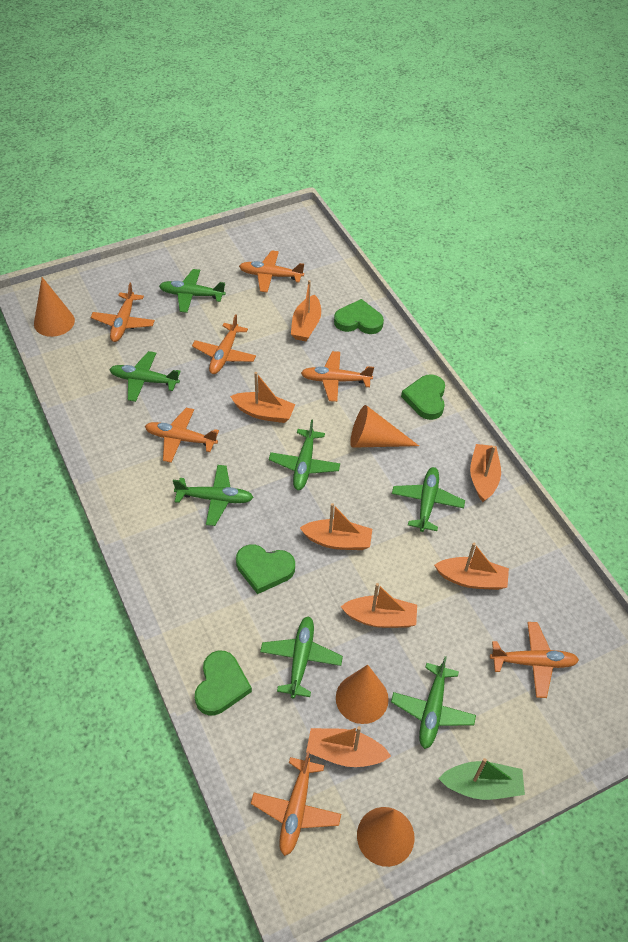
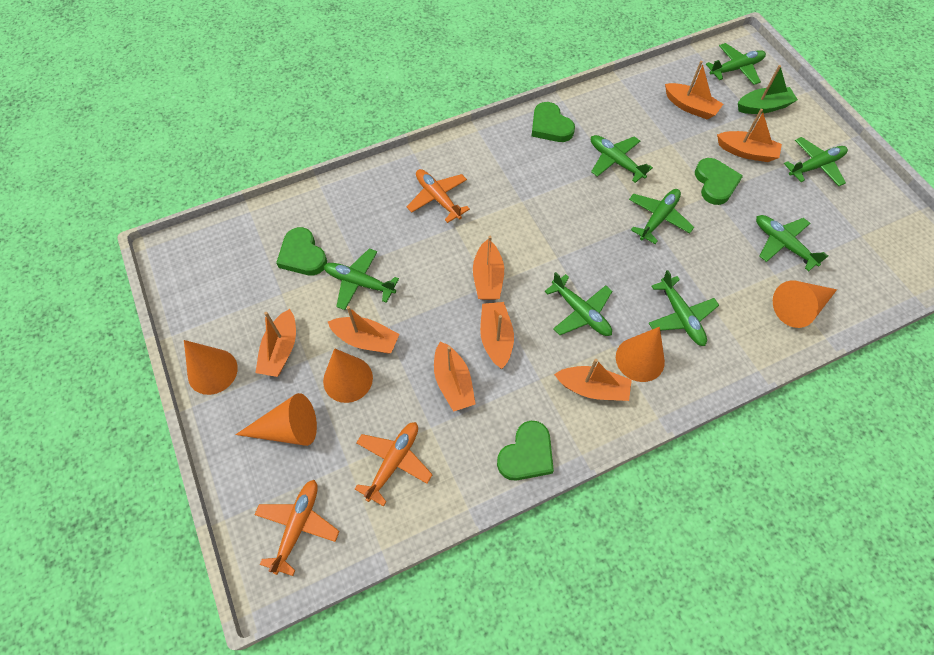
green plane: 7 -> 8
orange boat: 7 -> 8
orange cone: 4 -> 5
orange plane: 7 -> 3

